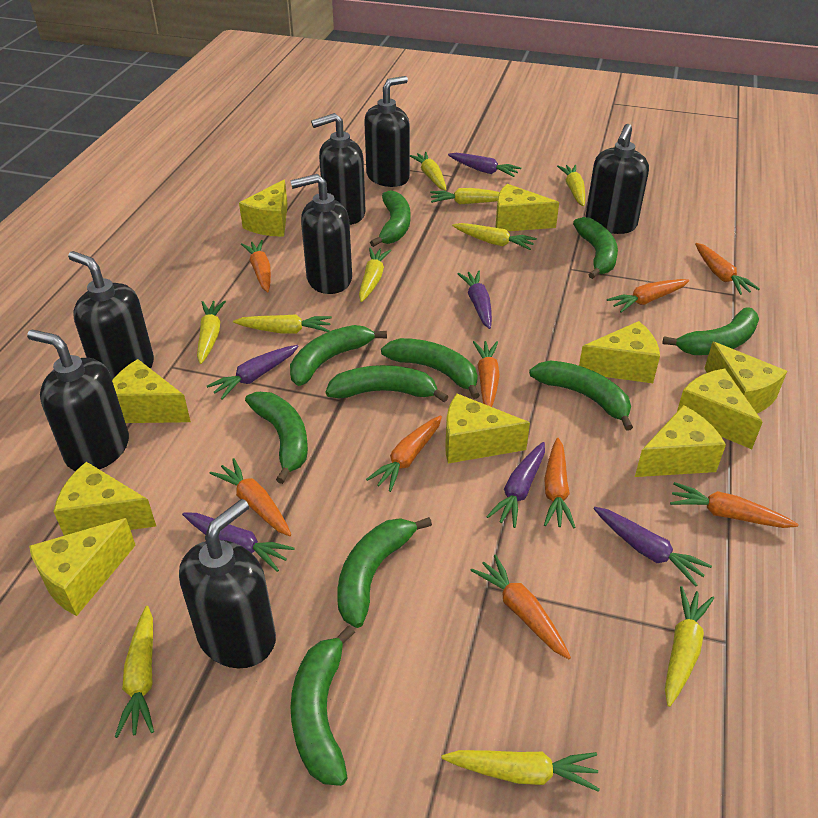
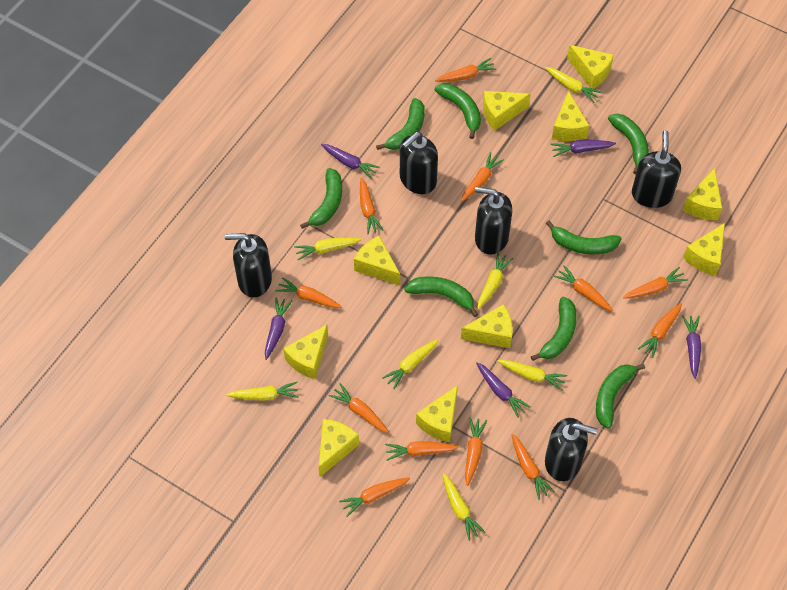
black soap dispenser: 7 -> 5
green banana: 10 -> 8
orange carrot: 9 -> 12
purple carrot: 6 -> 5
yellow carrot: 10 -> 7

